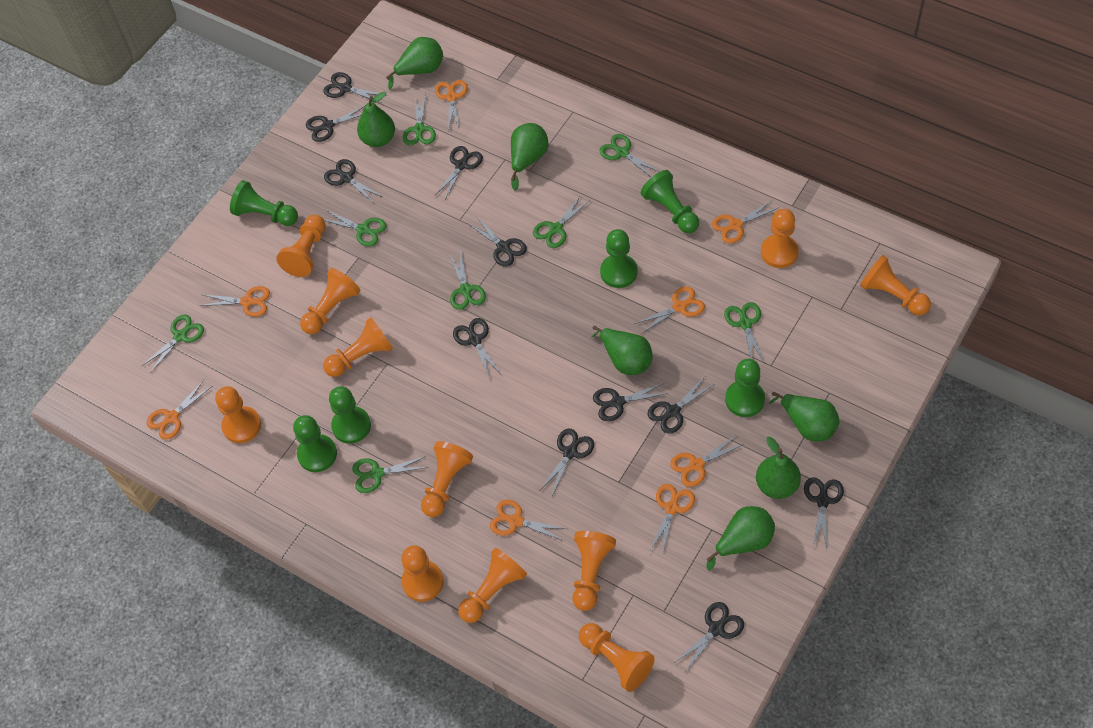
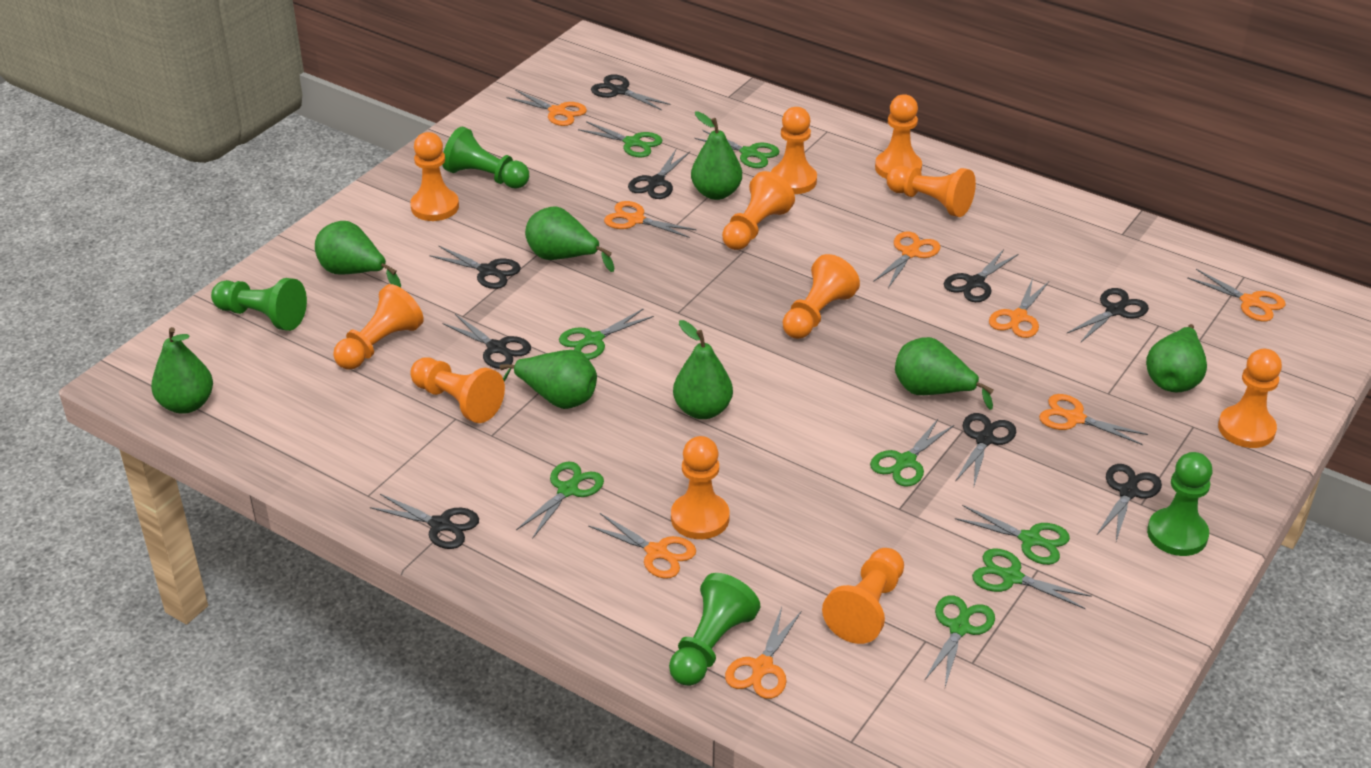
black scissors: 11 -> 9
green pawn: 6 -> 4
green pear: 7 -> 8

